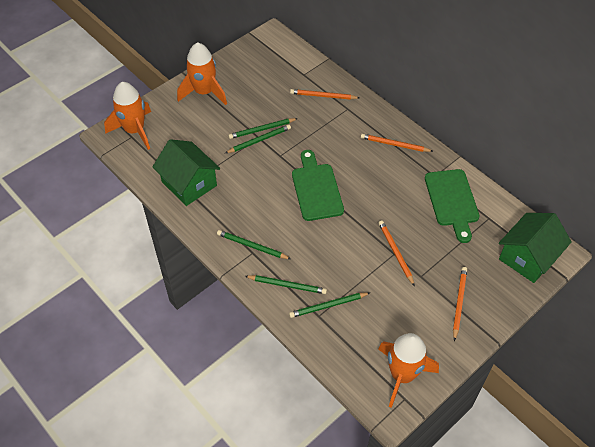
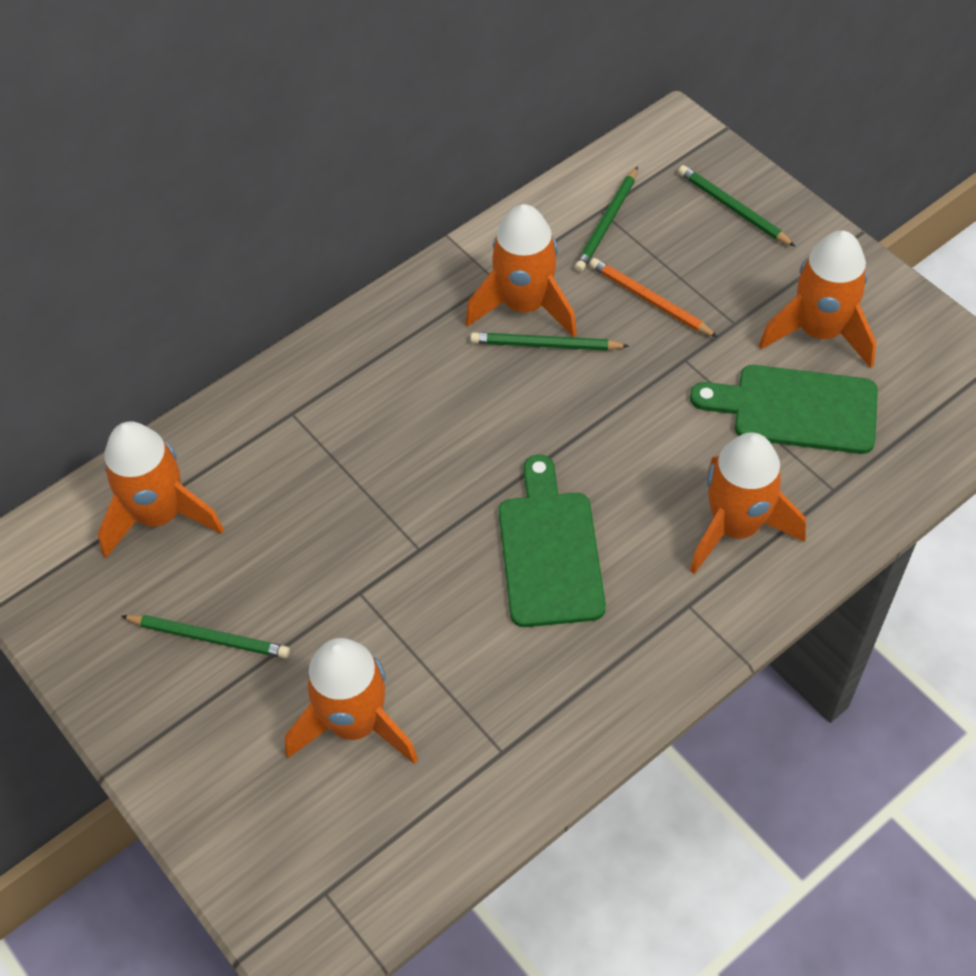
green house: 2 -> 0
green pencil: 5 -> 4
orange pencil: 4 -> 1
orange rocket: 3 -> 5

